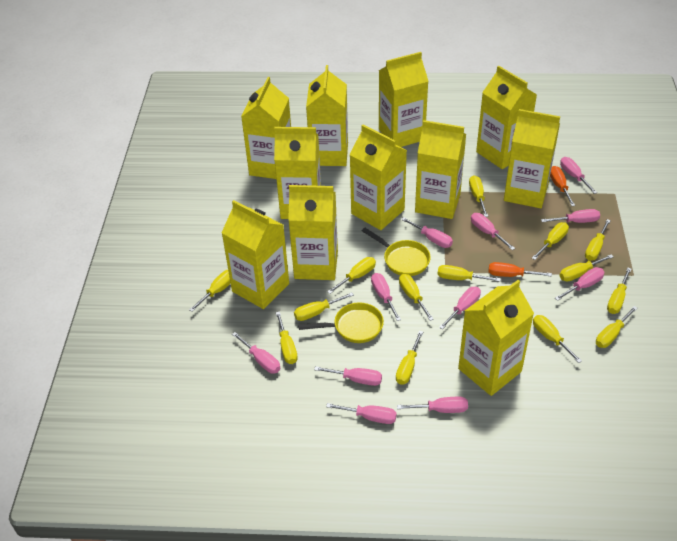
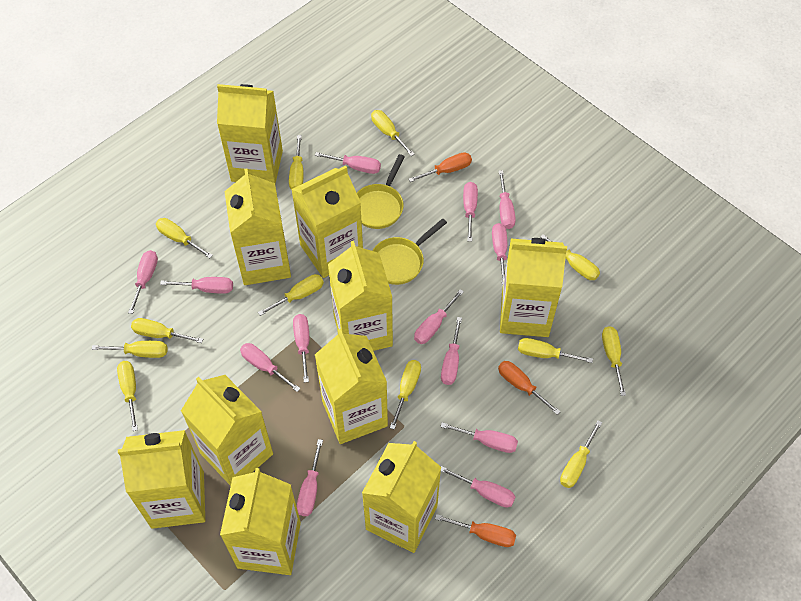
orange screwdriver: 2 -> 3
pink screwdriver: 11 -> 13
yellow carton: 11 -> 10
yellow screwdriver: 14 -> 12

